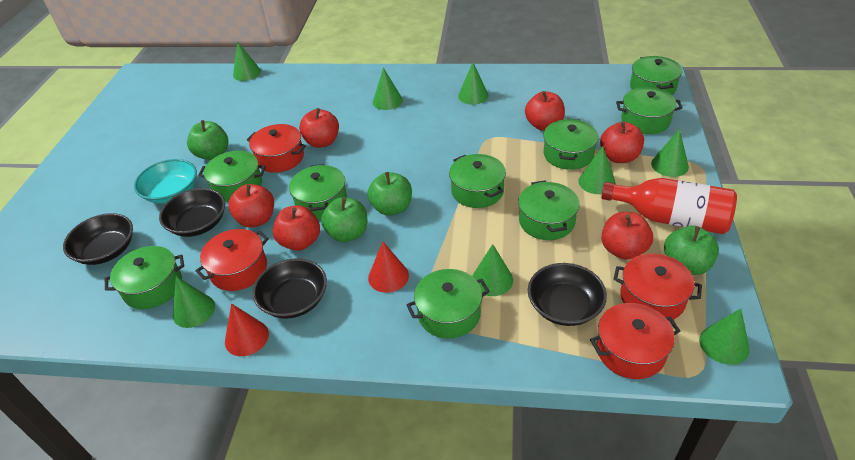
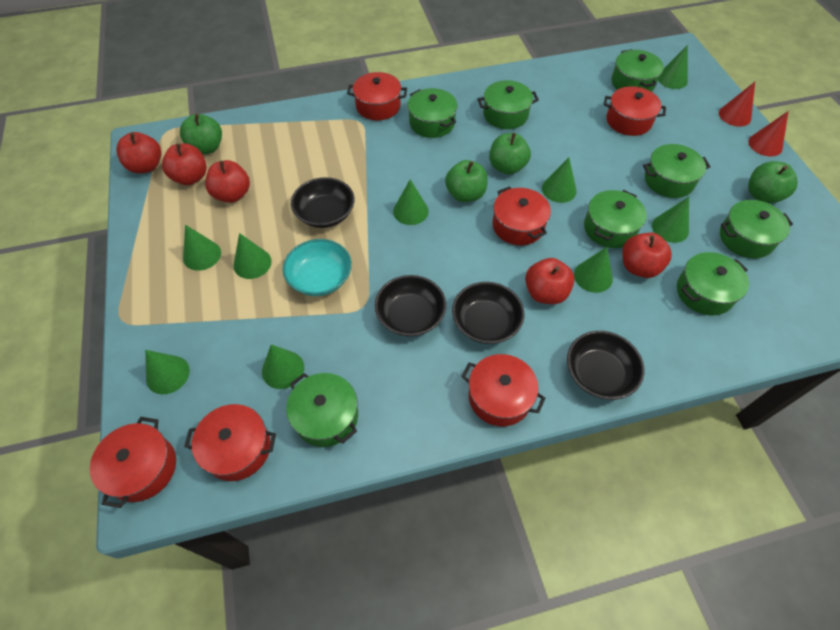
green cone: 8 -> 9
green pot: 9 -> 8
red apple: 6 -> 5
red bottle: 1 -> 0
red pot: 4 -> 6

